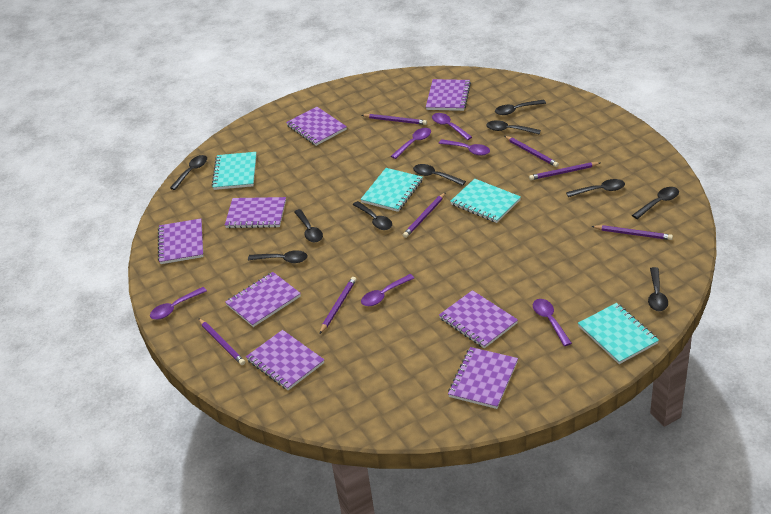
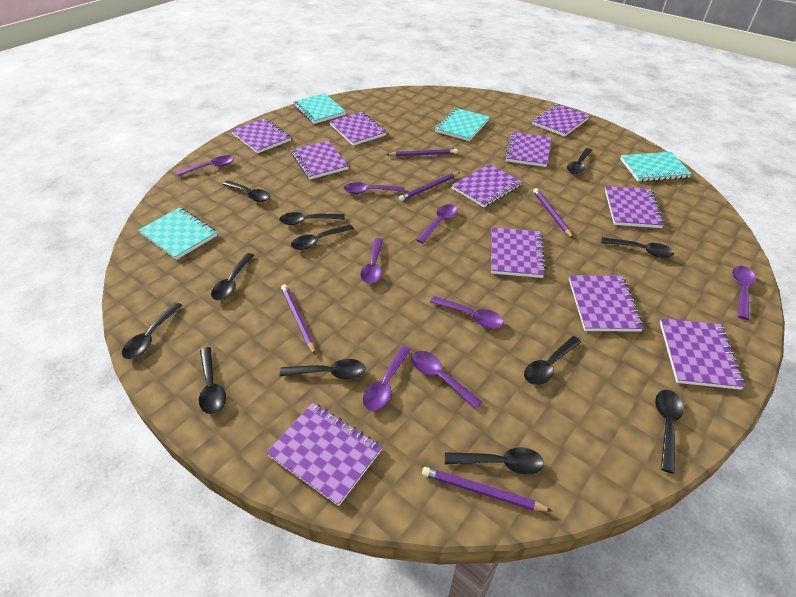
black spoon: 10 -> 12
purple notebook: 8 -> 11
purple pencil: 7 -> 5
purple spoon: 6 -> 8

